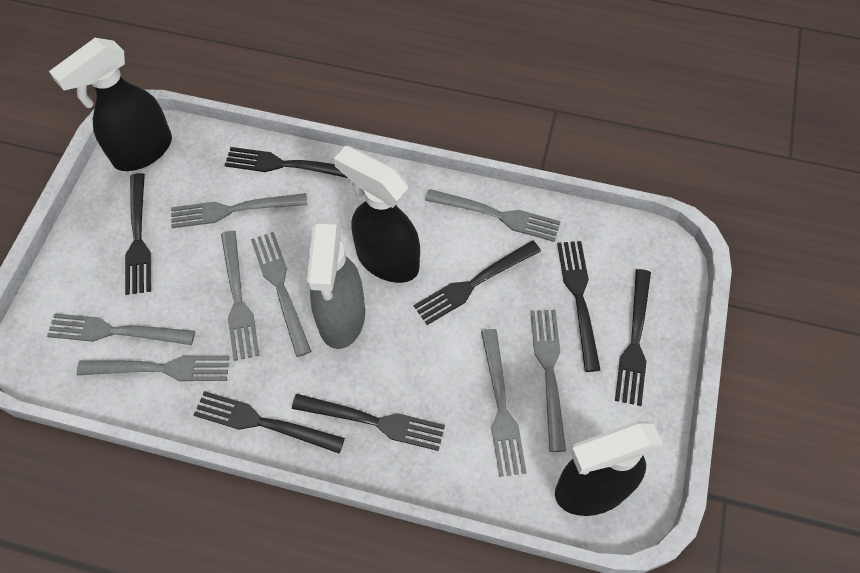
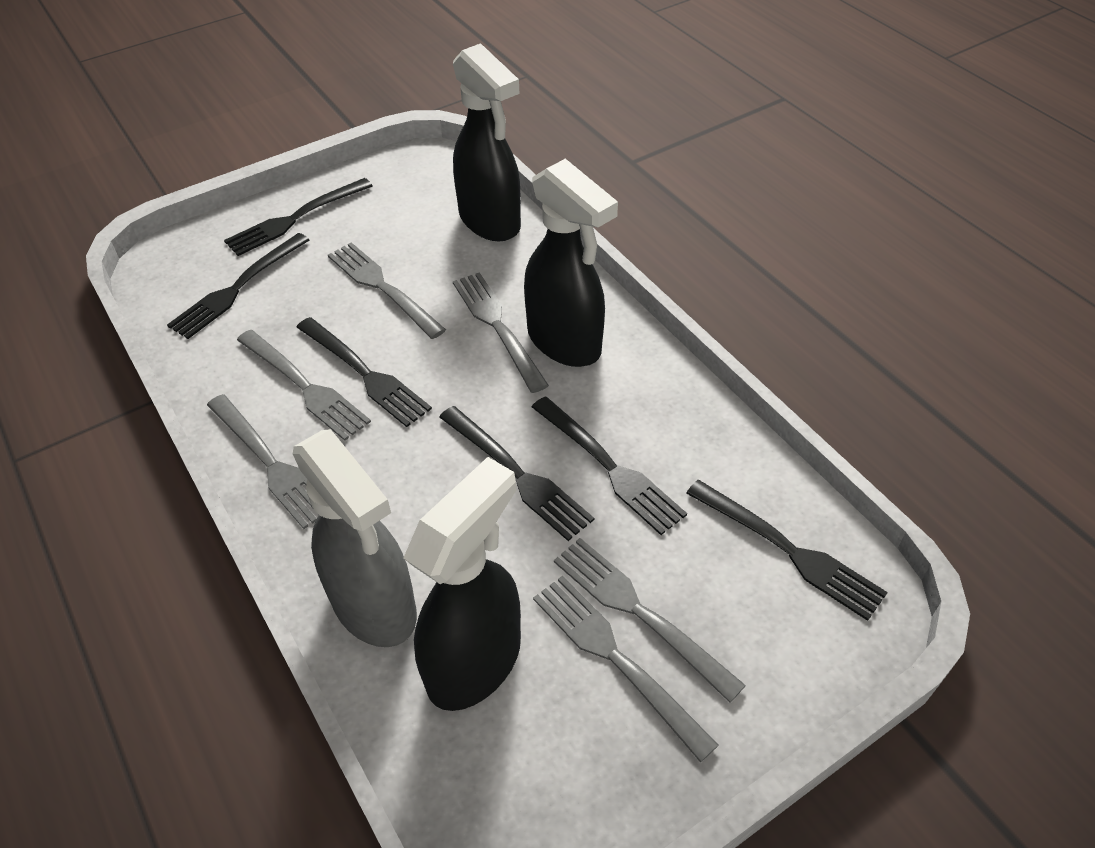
black fork: 7 -> 6
grey fork: 8 -> 6

